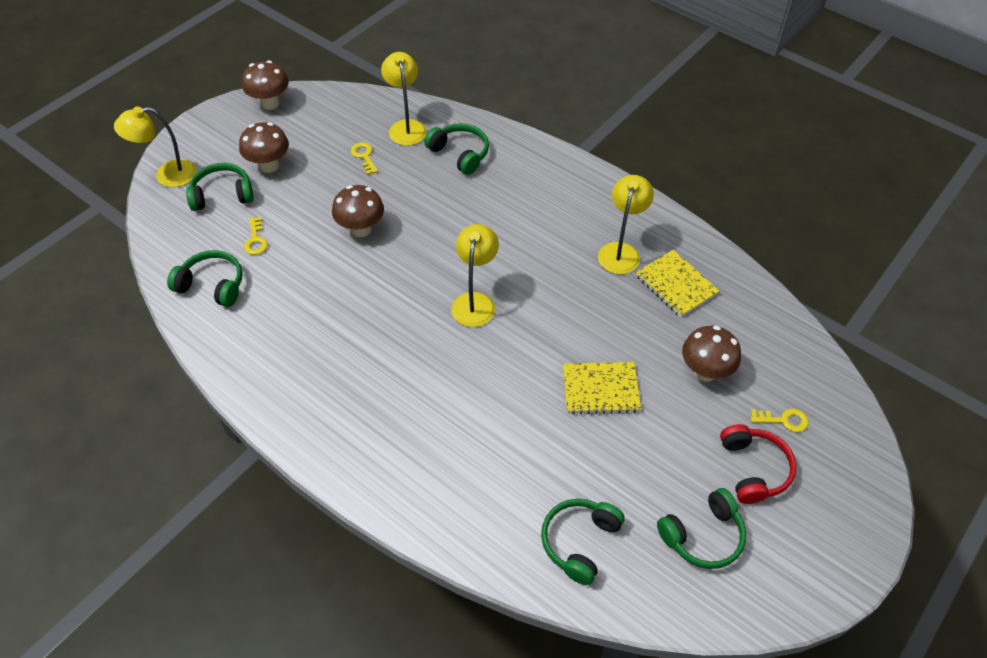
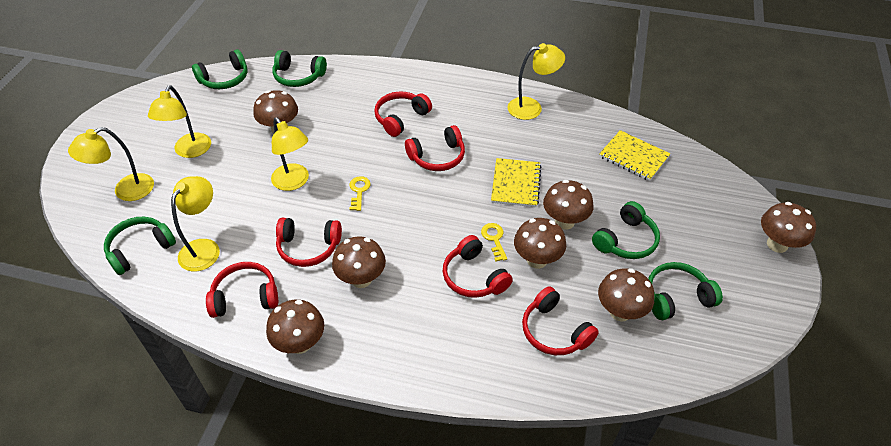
brown mushroom: 4 -> 7
red headphones: 1 -> 6
yellow key: 3 -> 2
yellow lamp: 4 -> 5

